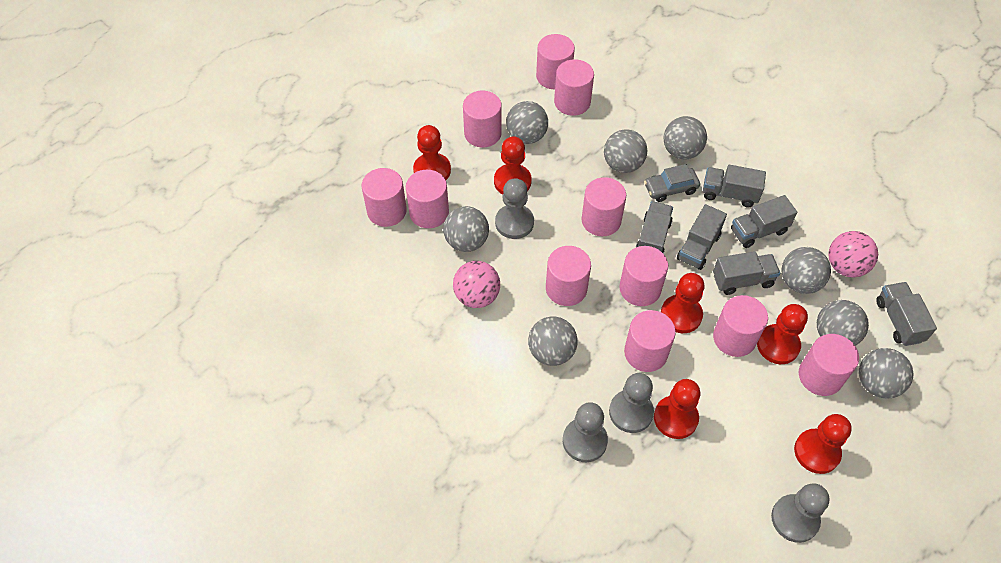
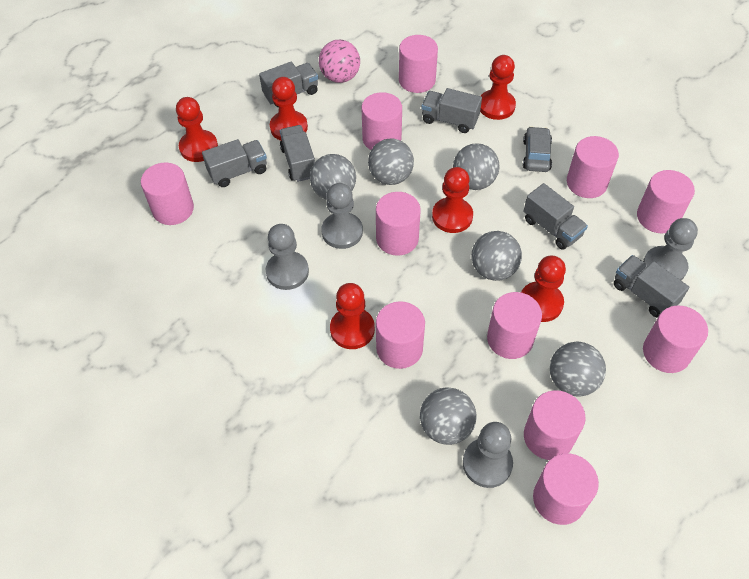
grey ball: 8 -> 6
pink ball: 2 -> 1

